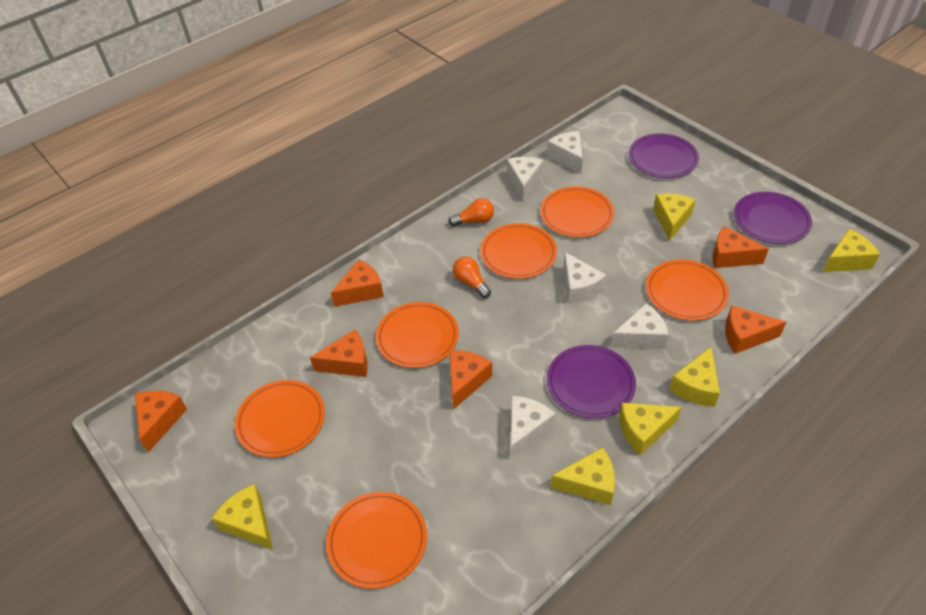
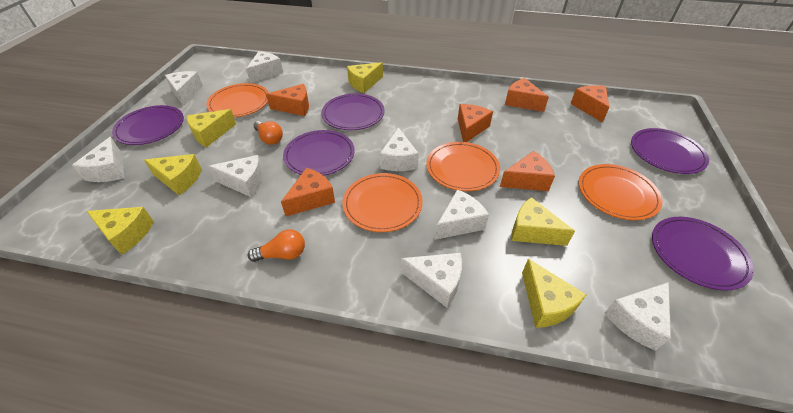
orange plate: 6 -> 4
purple plate: 3 -> 5
white cheese: 5 -> 8

